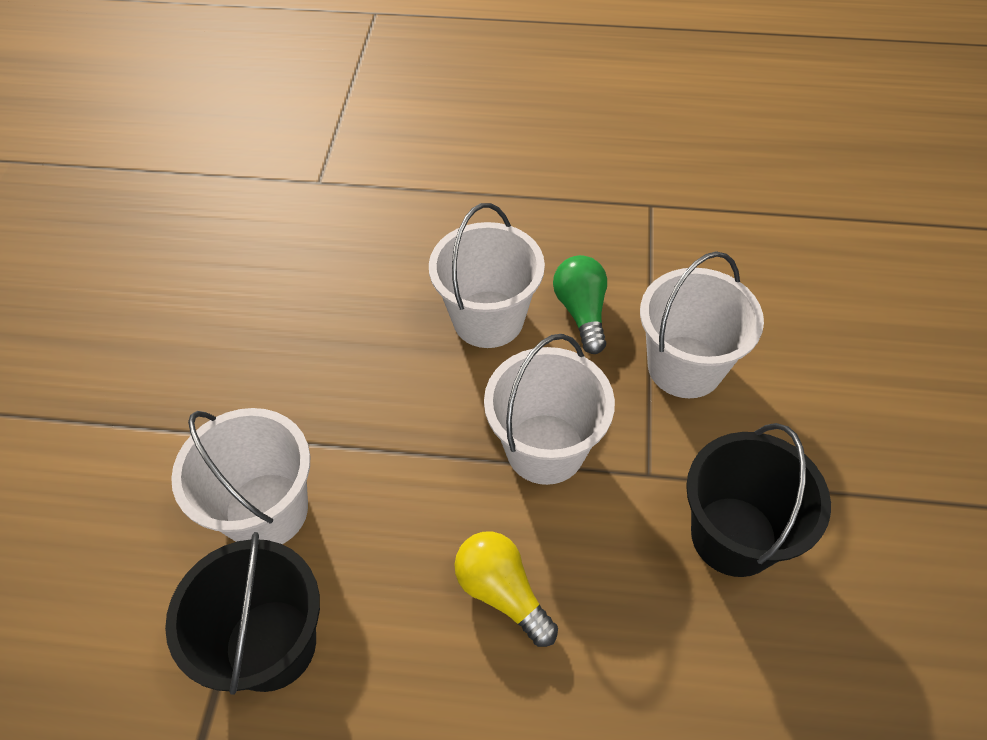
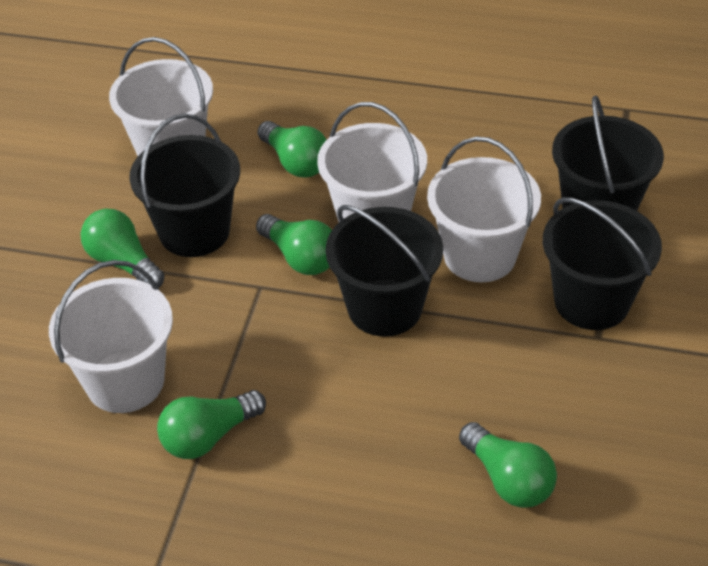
black bucket: 2 -> 4
green light bulb: 1 -> 5
yellow light bulb: 1 -> 0

